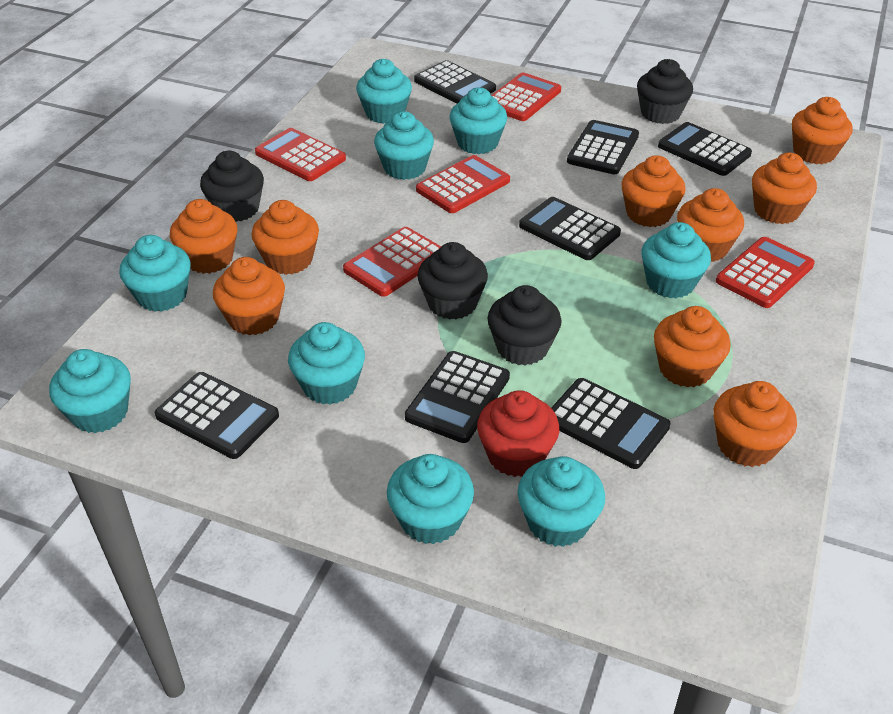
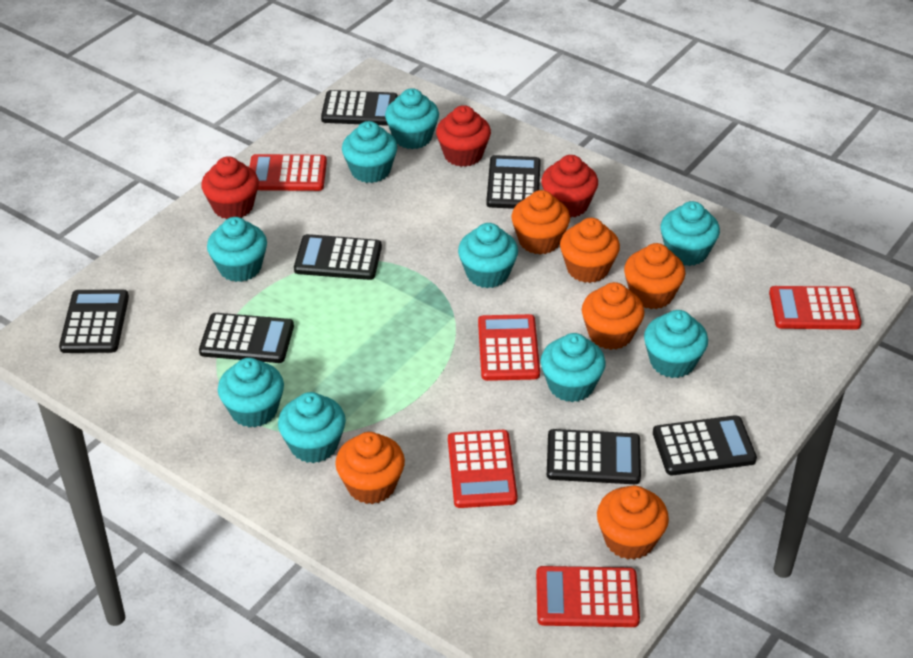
black cupcake: 4 -> 0
orange cupcake: 9 -> 6
red cupcake: 1 -> 3

